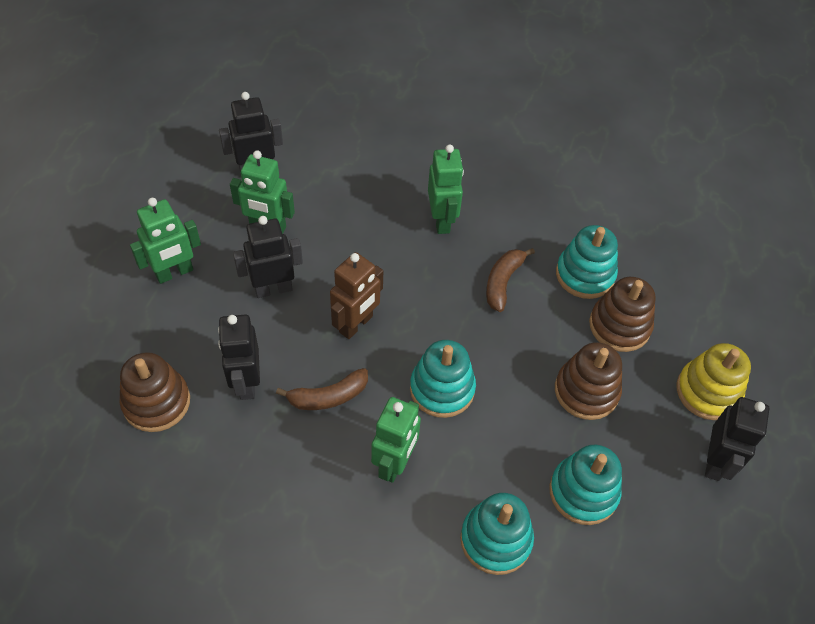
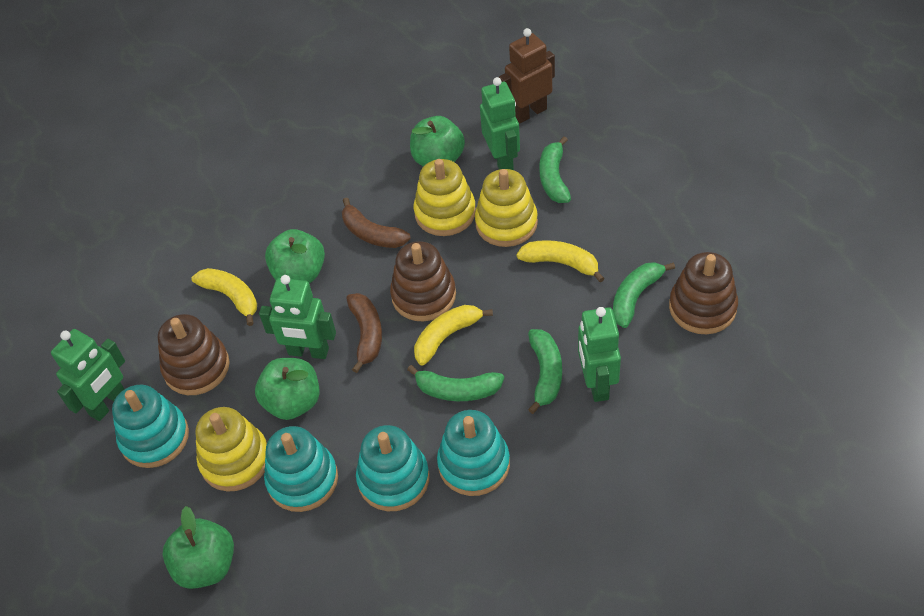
black robot: 4 -> 0
green apple: 0 -> 4
green banana: 0 -> 4
yellow banana: 0 -> 3
yellow stacking toy: 1 -> 3

